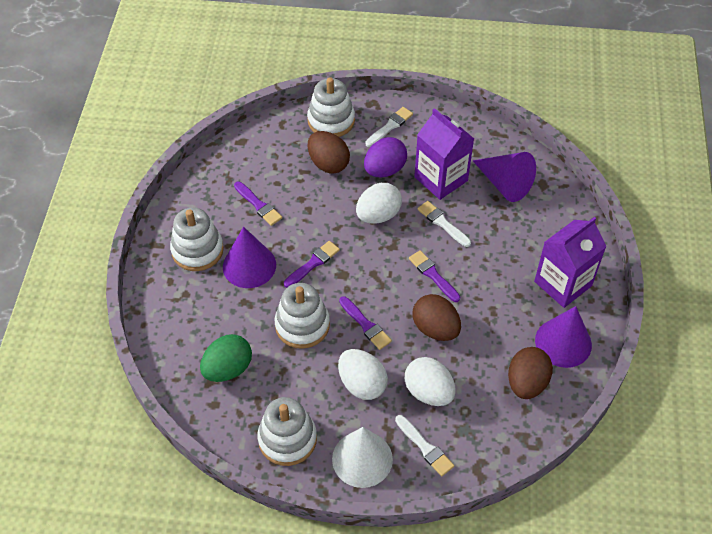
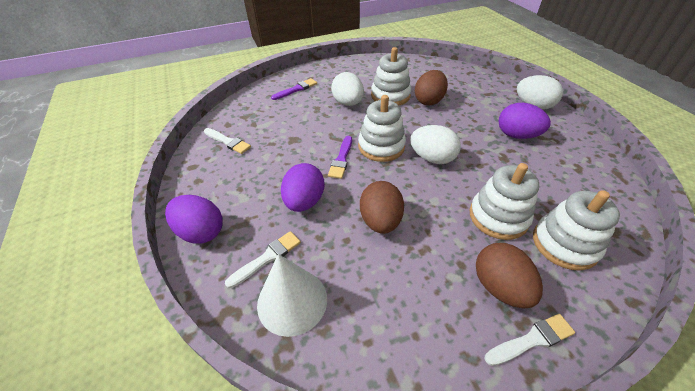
green egg: 1 -> 0
purple brush: 4 -> 2
purple carton: 2 -> 0
purple cone: 3 -> 0
purple egg: 1 -> 3

